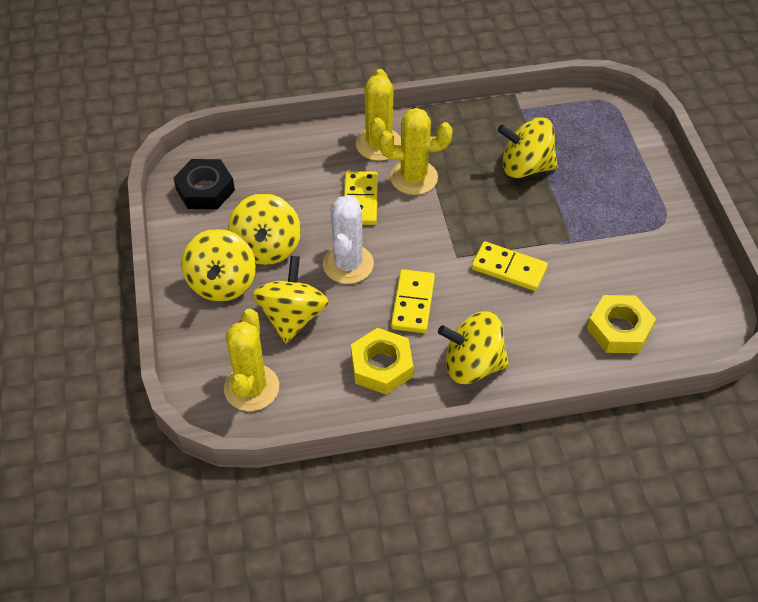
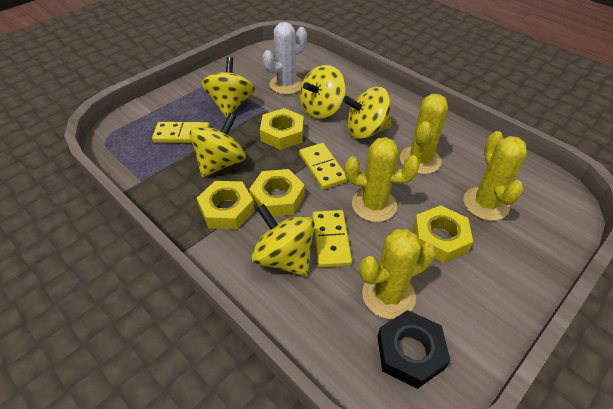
yellow cactus: 3 -> 4
yellow nut: 2 -> 4

